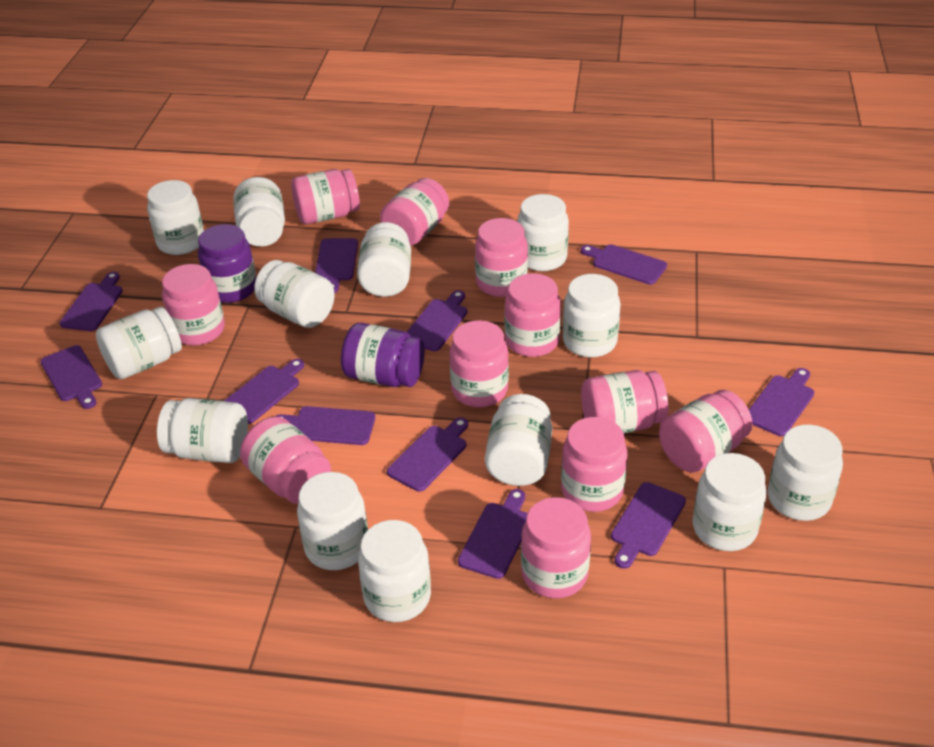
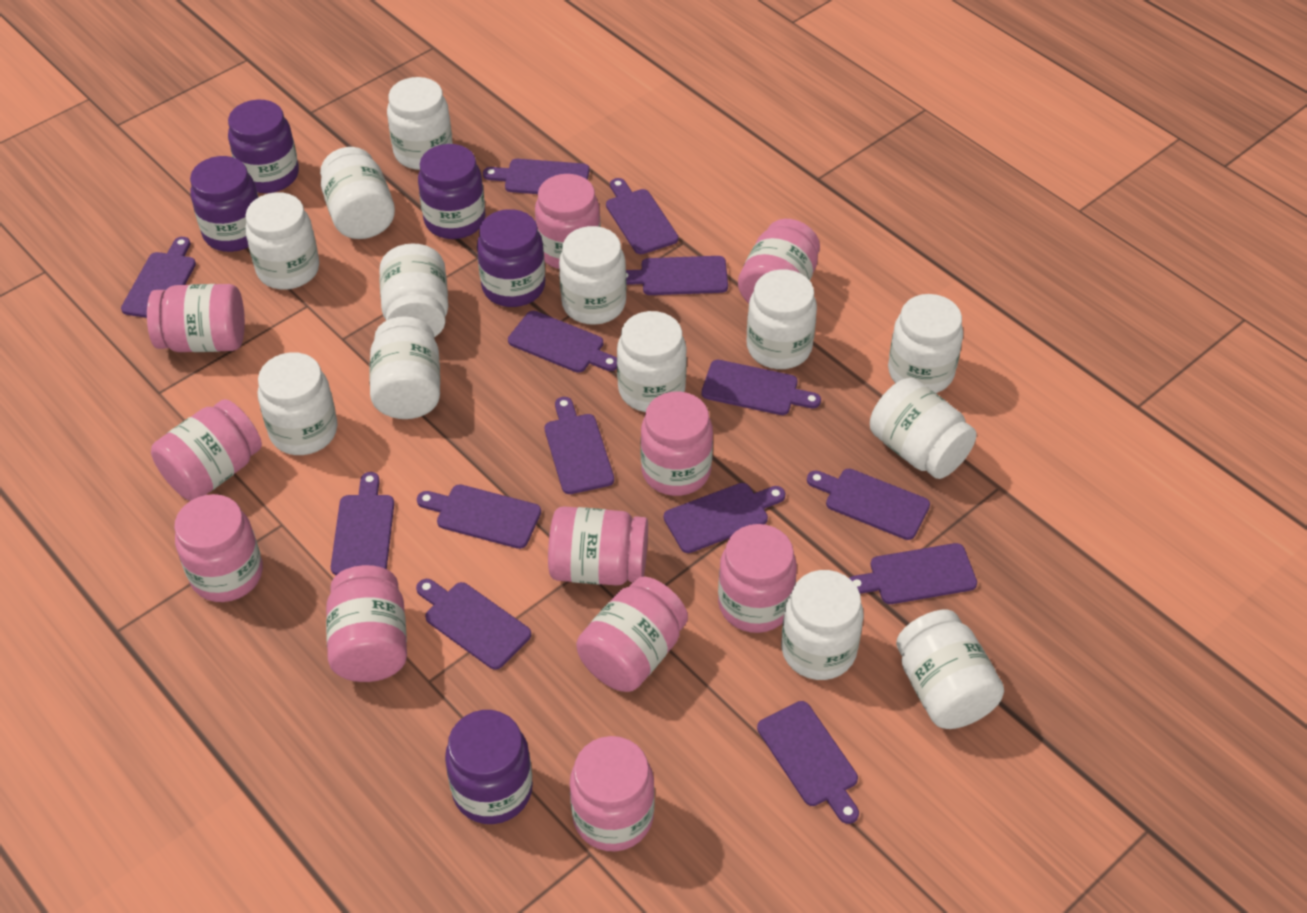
purple cutting board: 11 -> 14
purple jar: 2 -> 5

